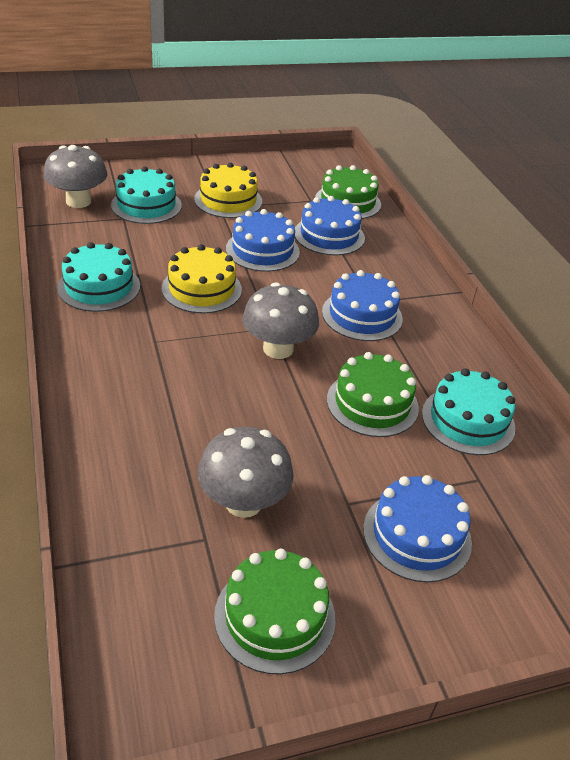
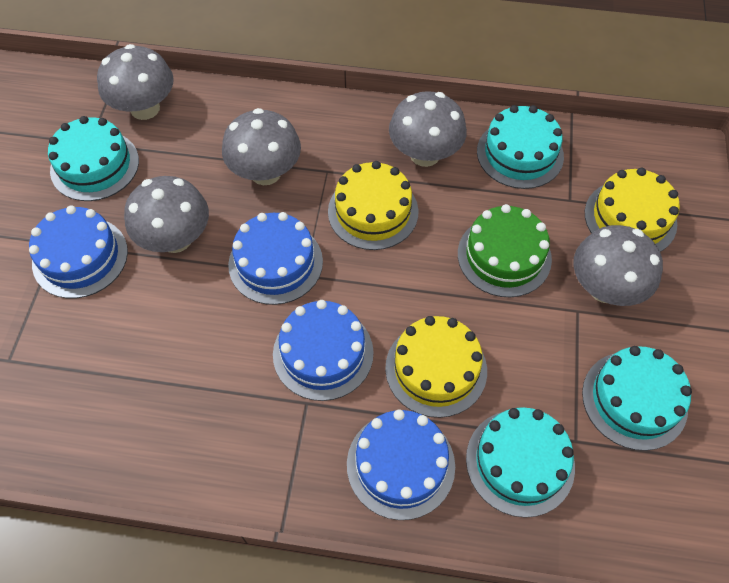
green cake: 3 -> 1
grey mushroom: 3 -> 5
turquoise cake: 3 -> 4
yellow cake: 2 -> 3

